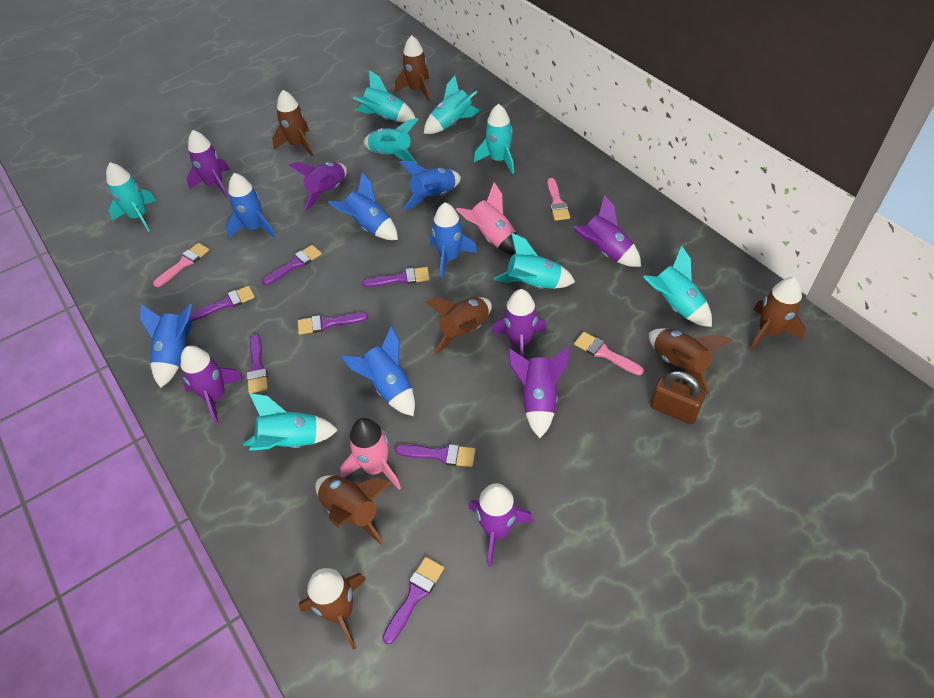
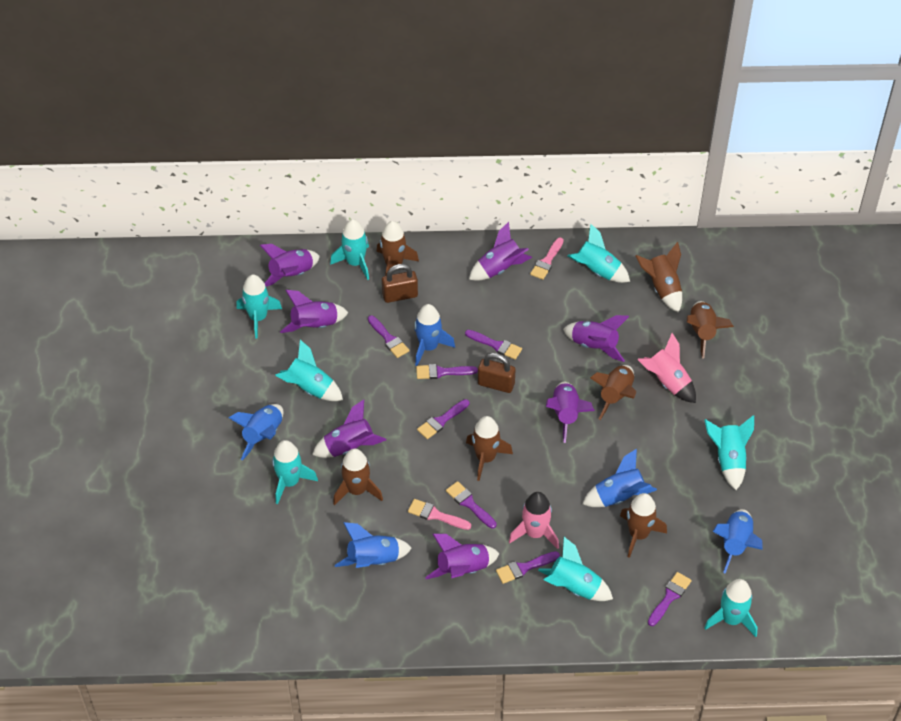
blue rocket: 6 -> 5
brown padlock: 1 -> 2
pink brush: 3 -> 2

